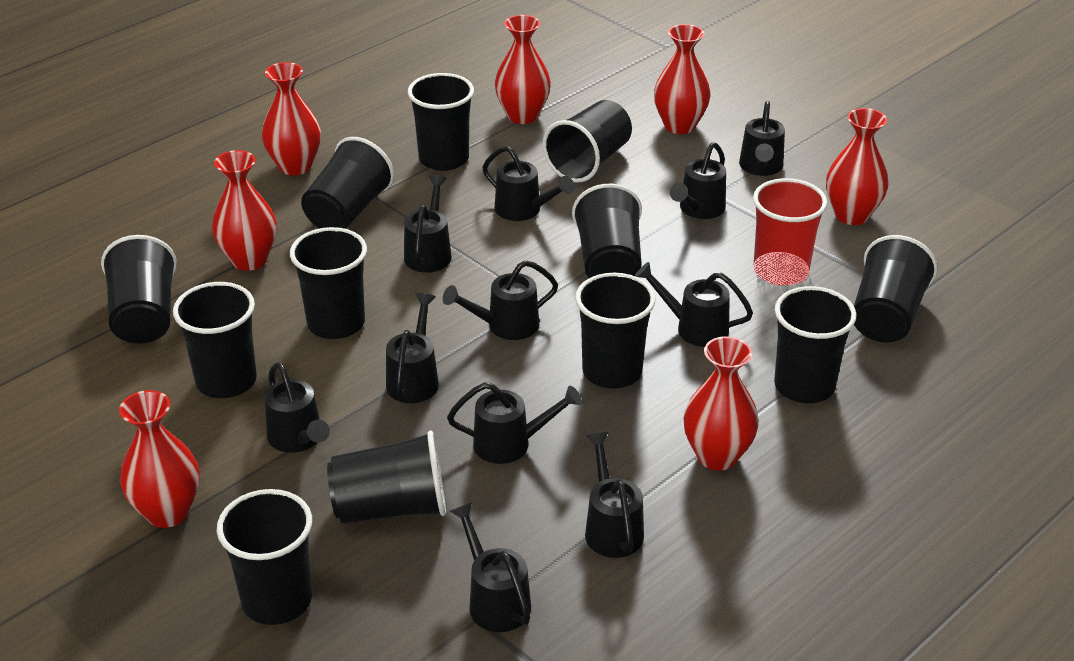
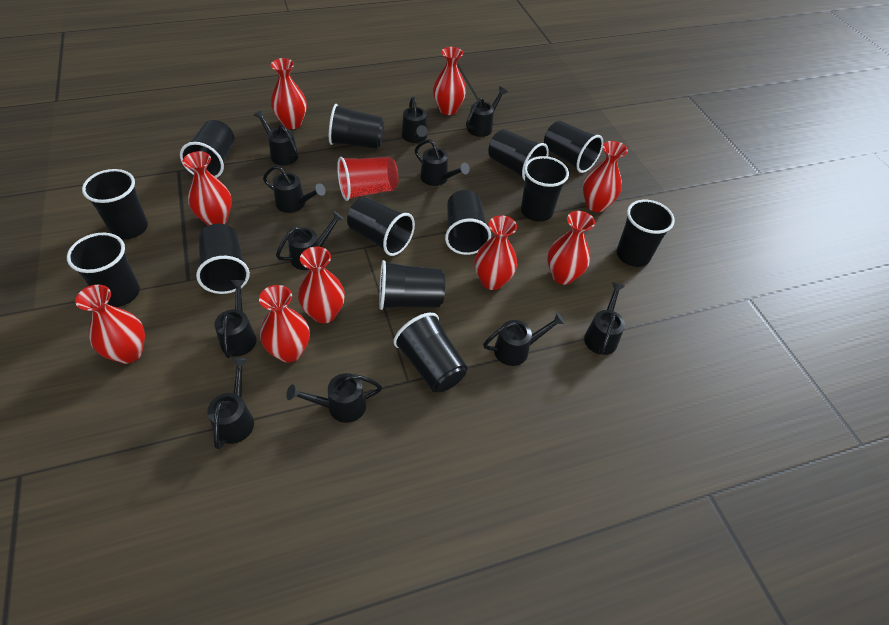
black cup: 12 -> 13
red vase: 7 -> 9

